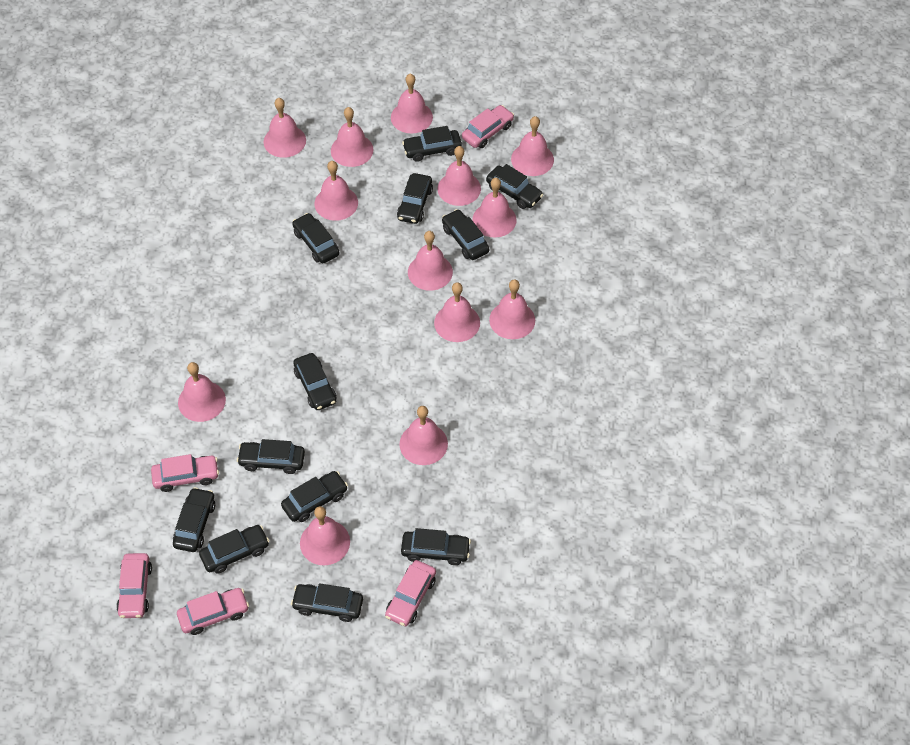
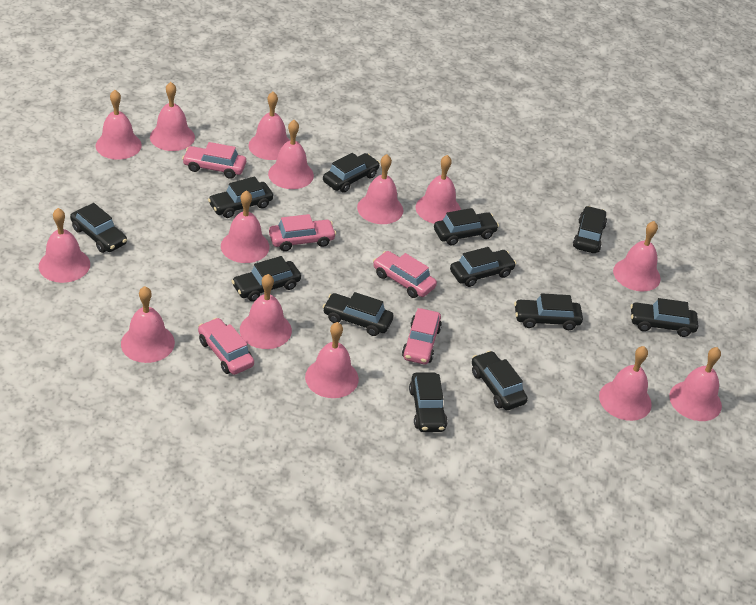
pink bell: 13 -> 14

